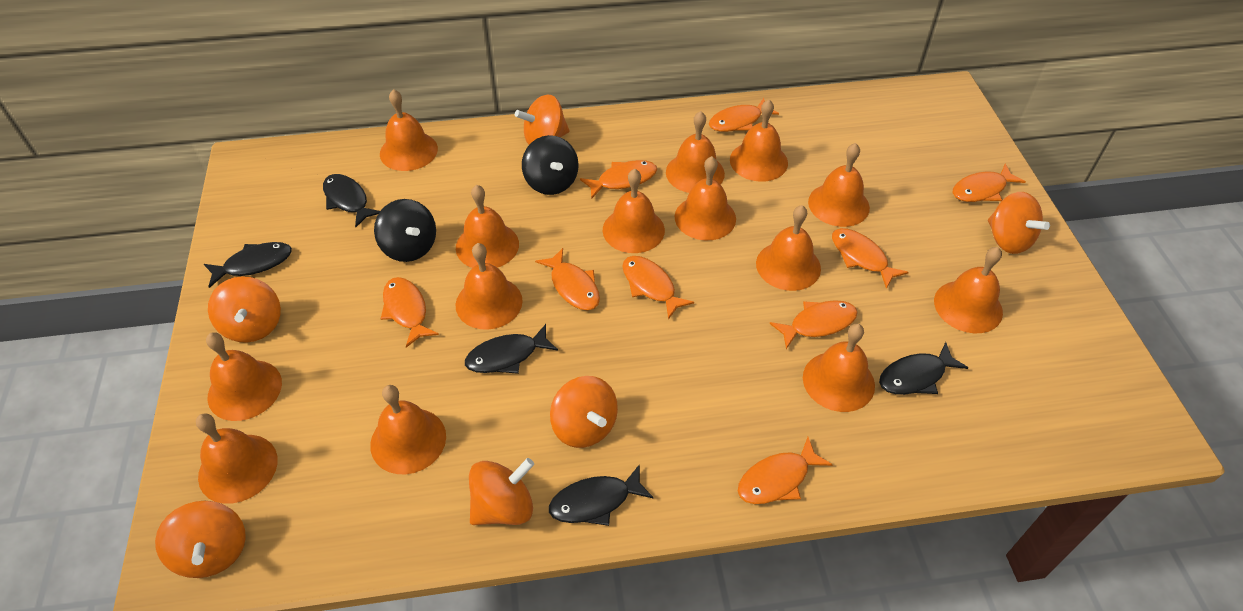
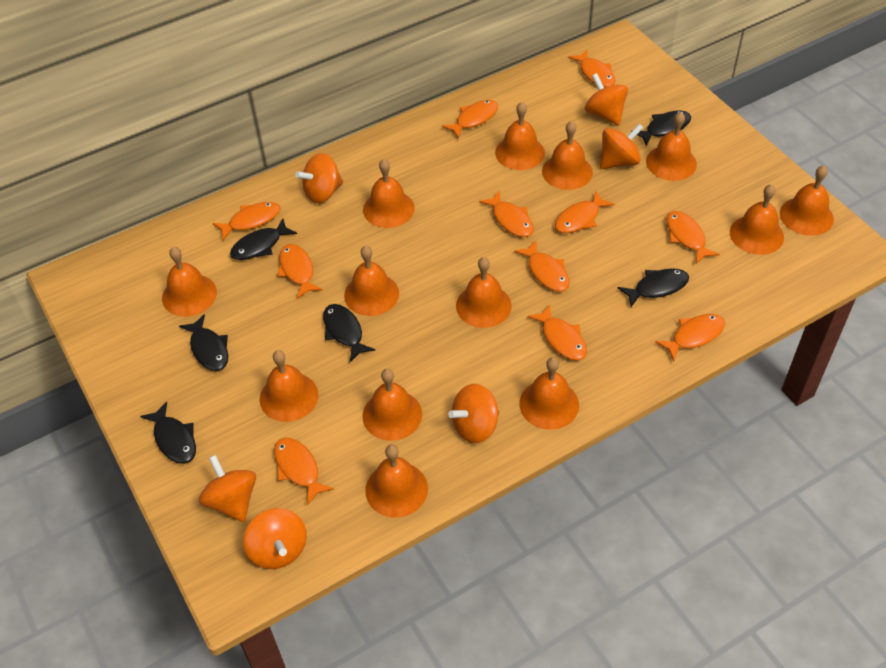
black fish: 5 -> 6
black spinning top: 2 -> 0
orange bell: 14 -> 13
orange fish: 9 -> 11

